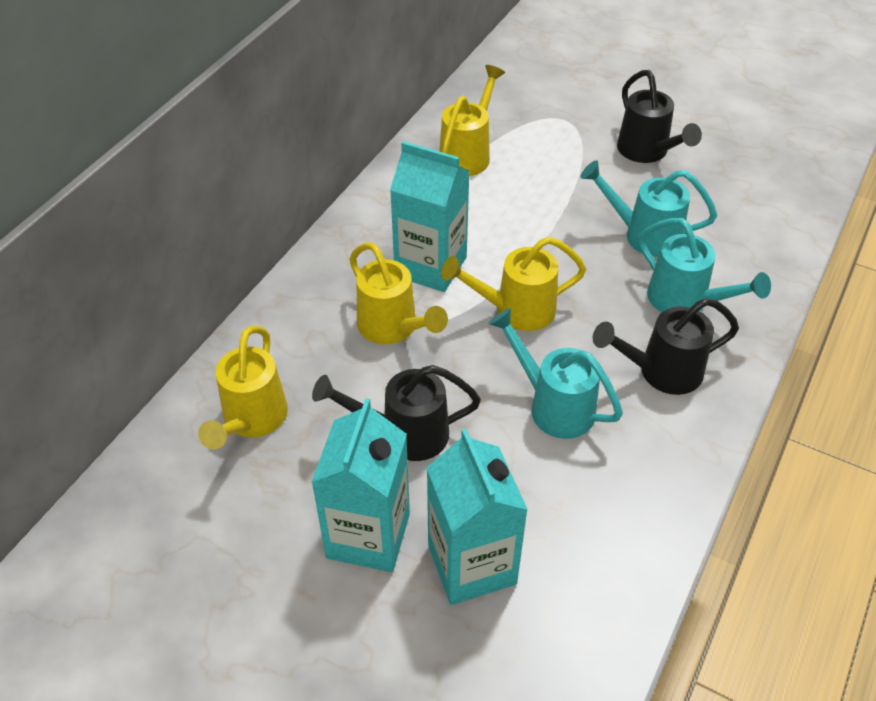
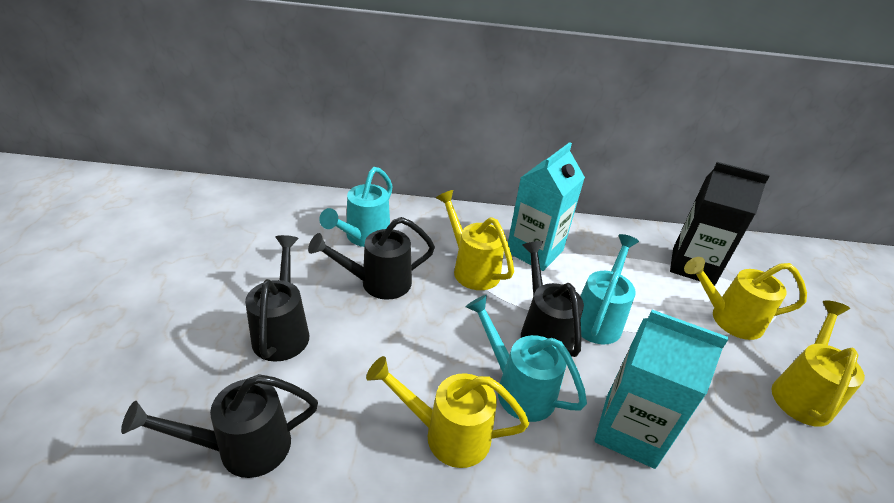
black carton: 0 -> 1
black watering can: 3 -> 4
turquoise carton: 3 -> 2

